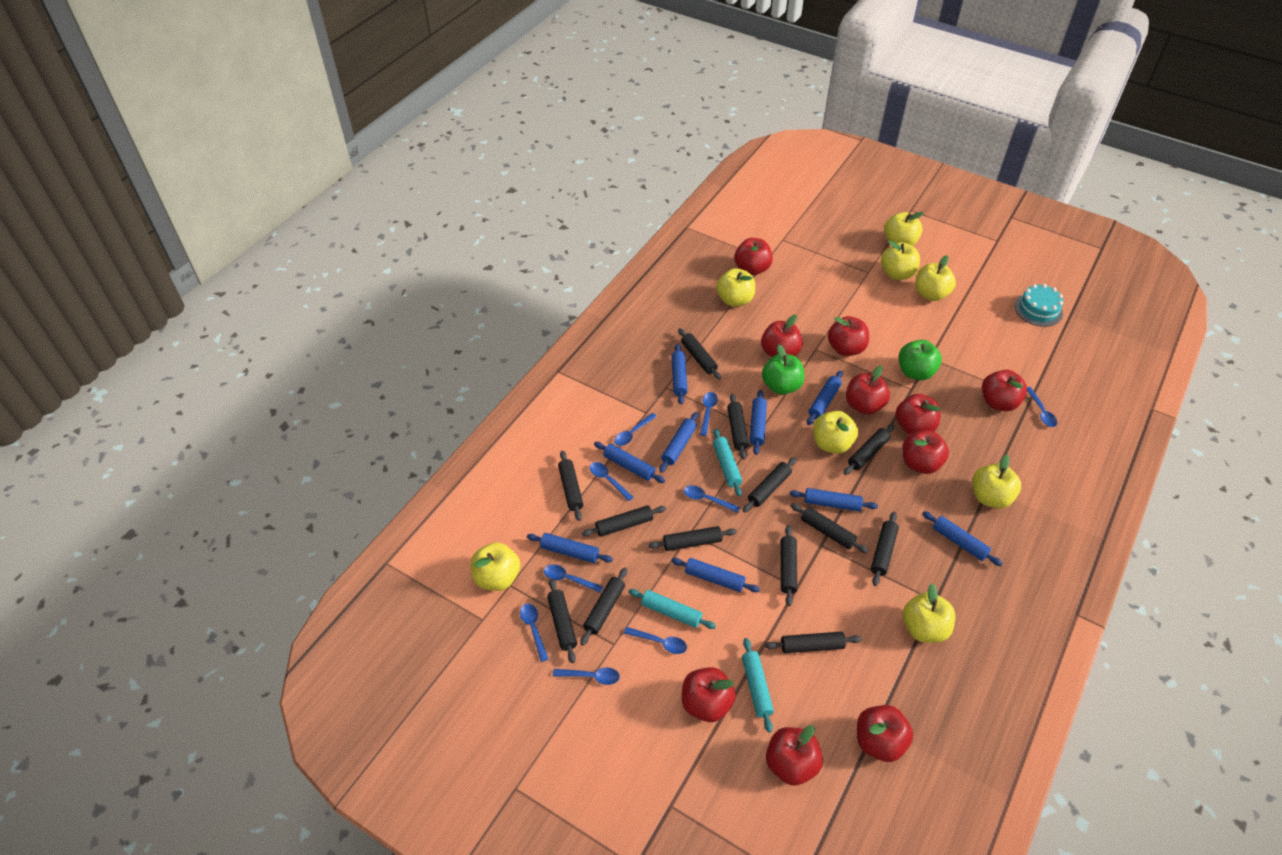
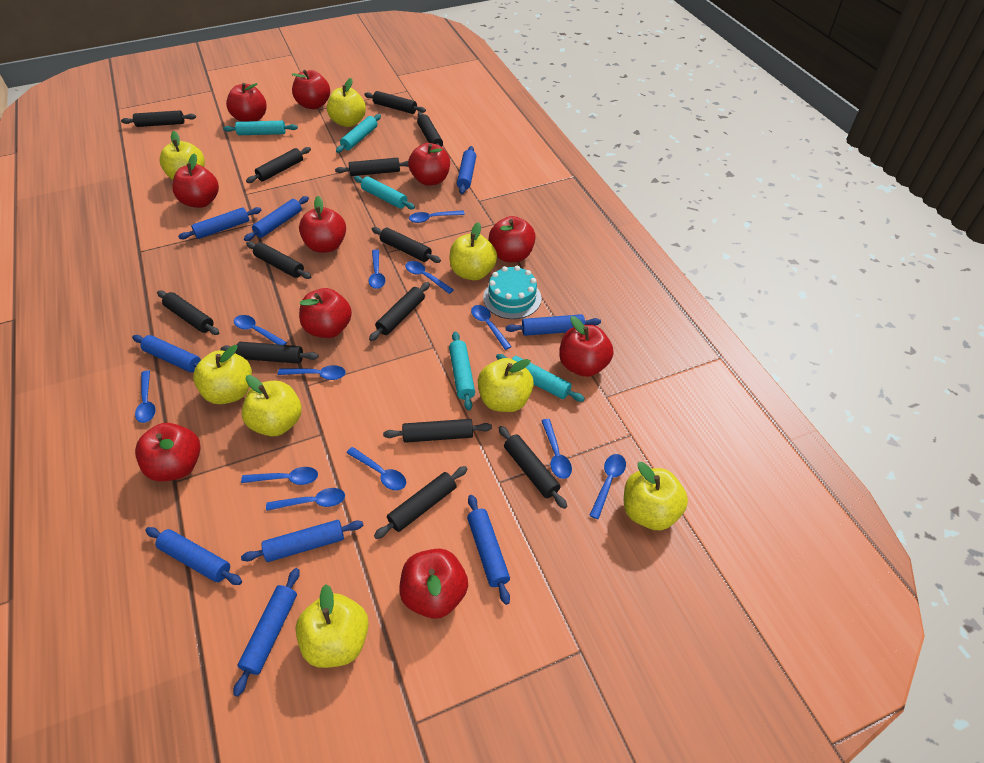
blue spoon: 9 -> 12
green apple: 2 -> 0
turquoise rolling pin: 3 -> 5

